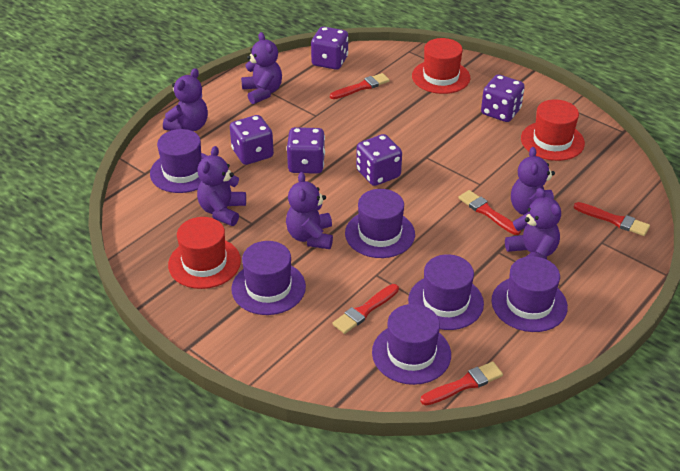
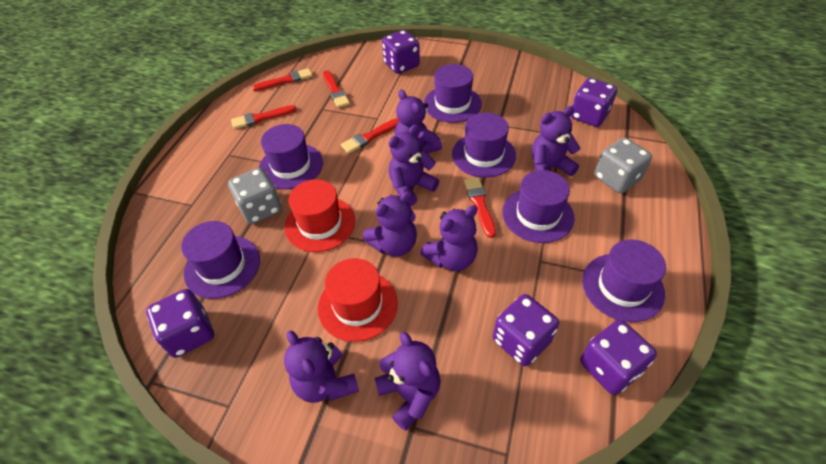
grey dice: 0 -> 2
purple teddy bear: 6 -> 7
red hat: 3 -> 2

